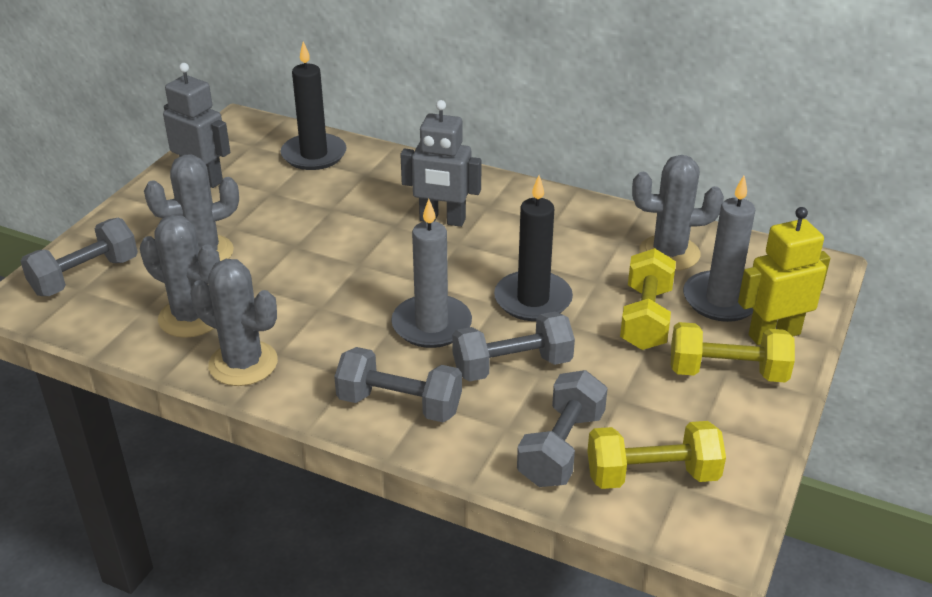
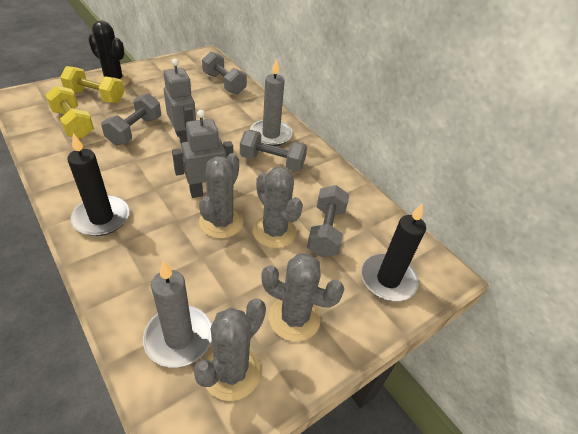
black cactus: 0 -> 1
yellow dumbbell: 3 -> 2
yellow robot: 1 -> 0

